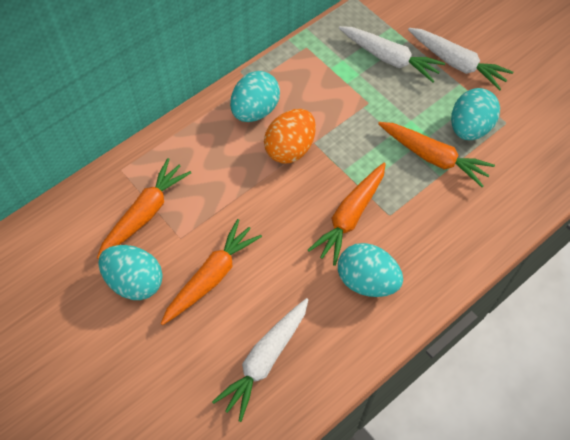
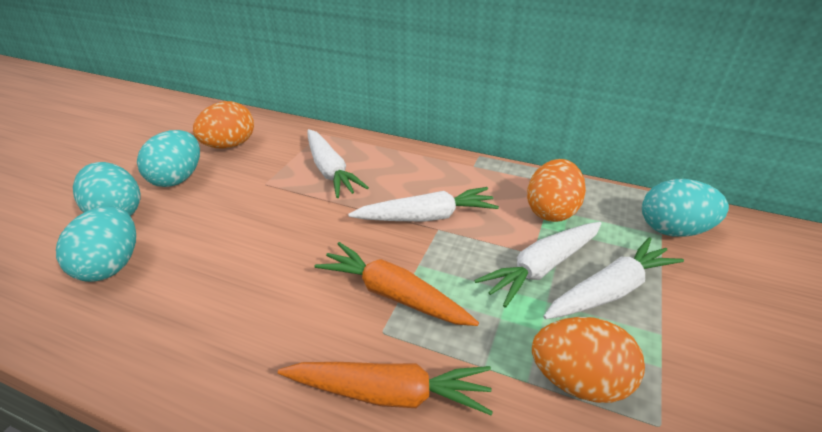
orange carrot: 4 -> 2
orange egg: 1 -> 3
white carrot: 3 -> 4

